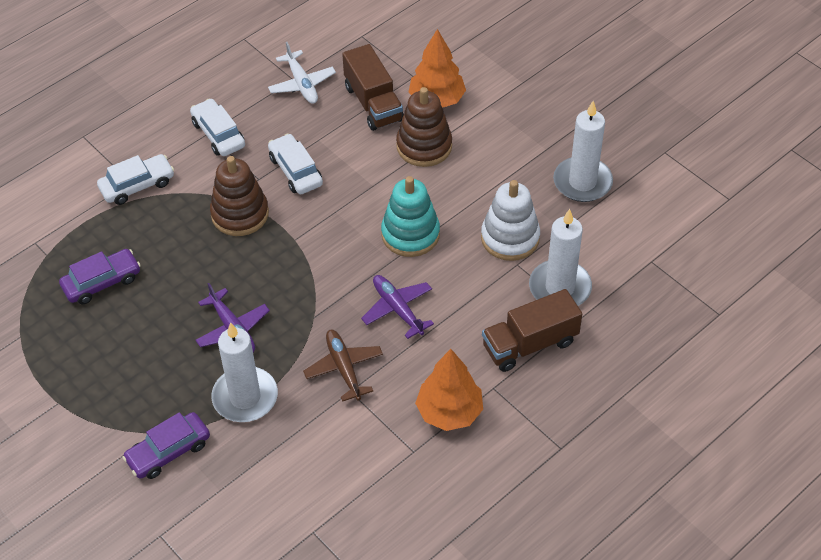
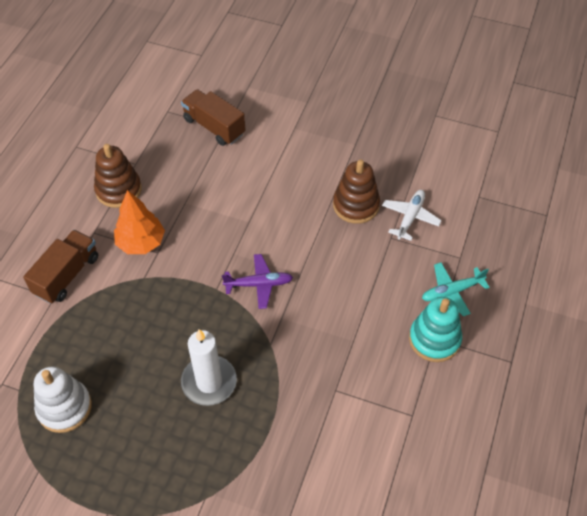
brown plane: 1 -> 0
orange tree: 2 -> 1
purple car: 2 -> 0
purple plane: 2 -> 1
turquoise plane: 0 -> 1
white candle: 3 -> 1
white car: 3 -> 0

